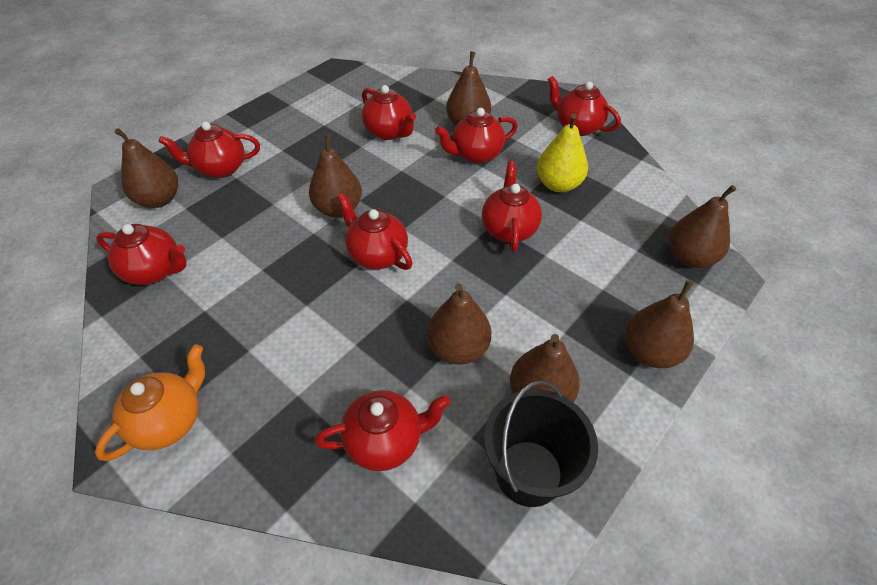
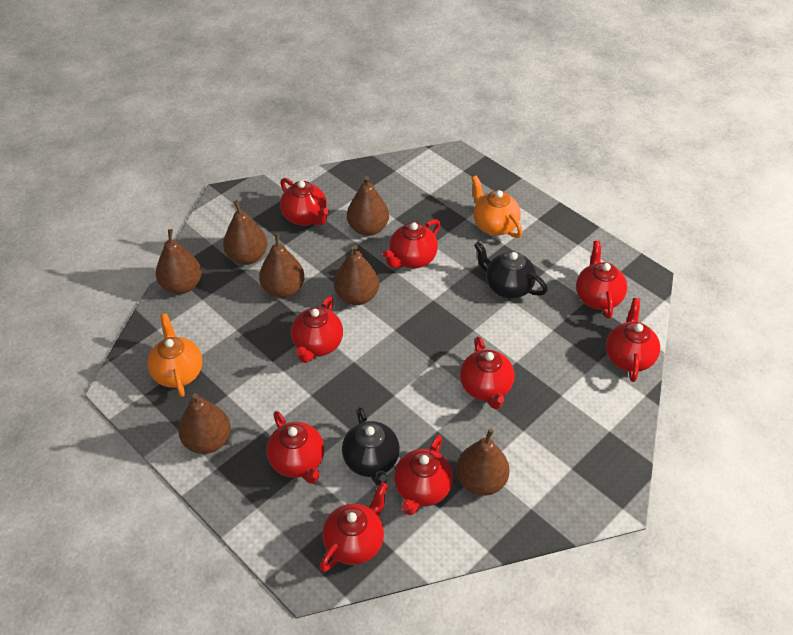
black bucket: 1 -> 0
black teapot: 0 -> 2
orange teapot: 1 -> 2
red teapot: 8 -> 9
yellow pear: 1 -> 0

